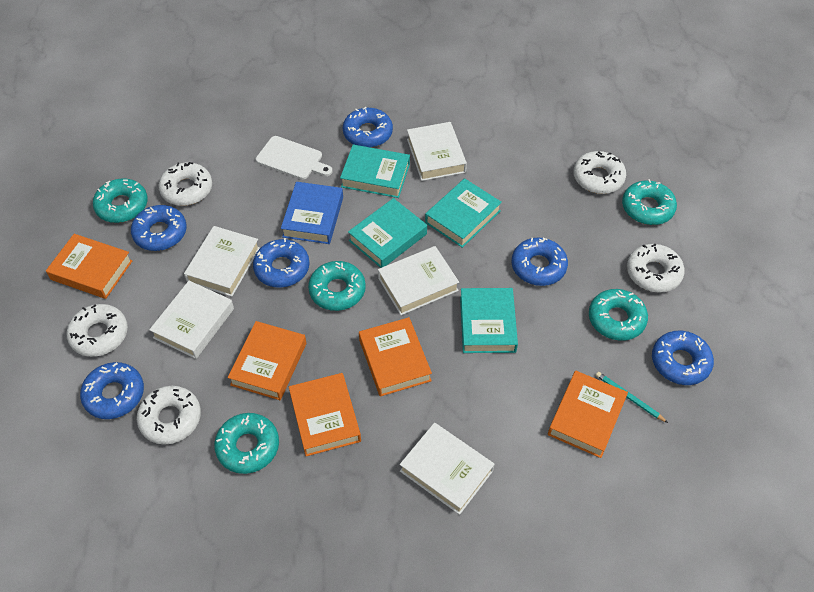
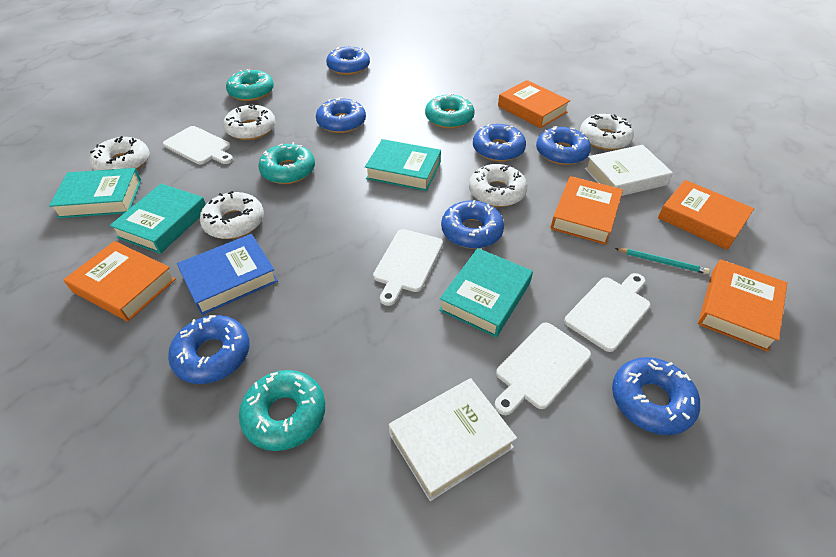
blue donut: 6 -> 7
turquoise donut: 5 -> 4
white book: 5 -> 2
white cutting board: 1 -> 4

